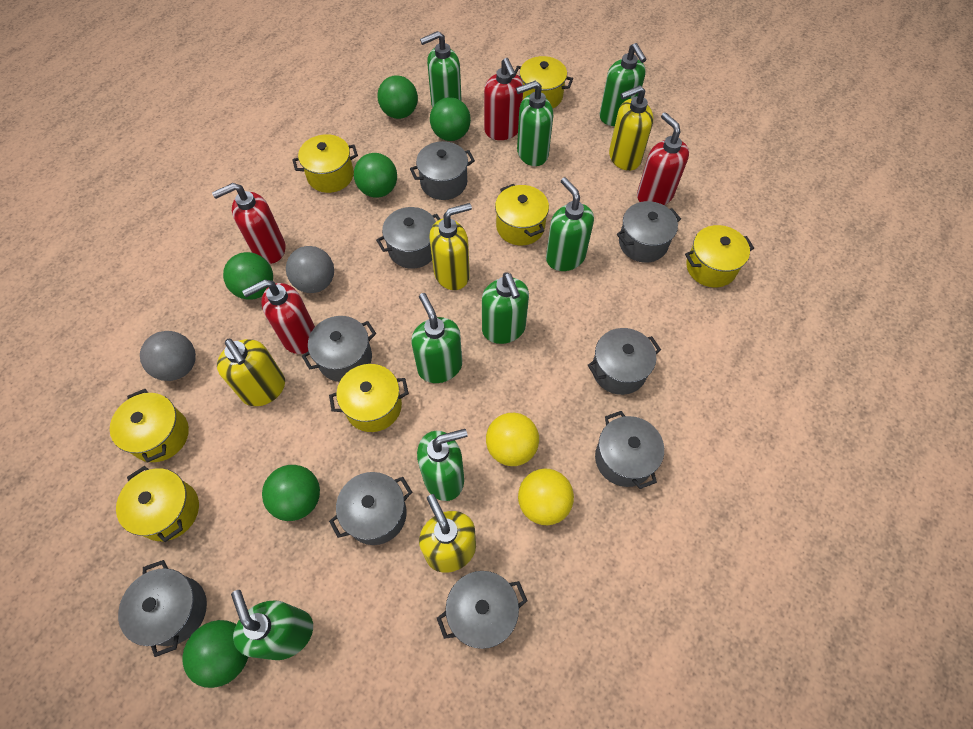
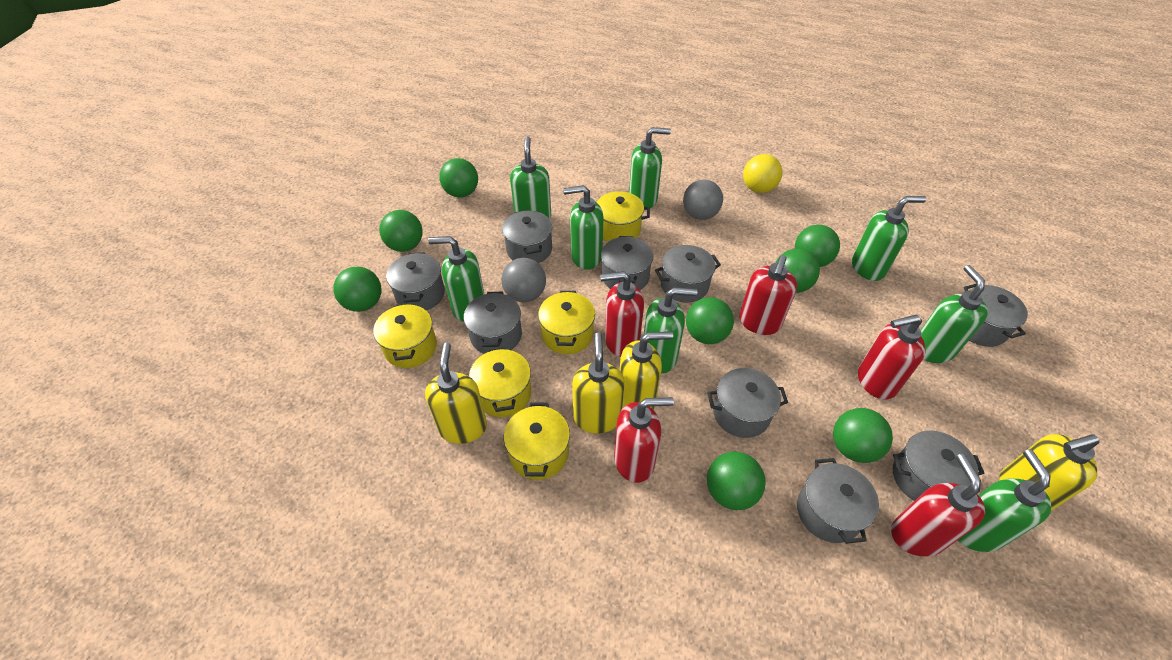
green ball: 6 -> 8
red soap dispenser: 4 -> 5
yellow ball: 2 -> 1
yellow pot: 7 -> 5

